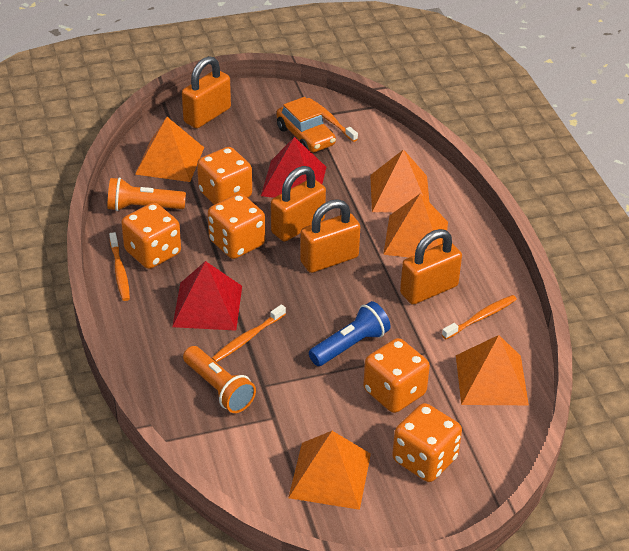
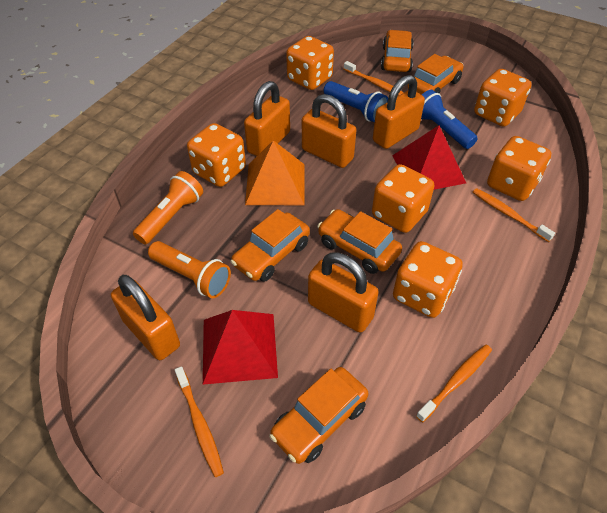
blue flashlight: 1 -> 2
orange car: 1 -> 5
orange dice: 5 -> 6
orange padlock: 4 -> 5
orange pyramid: 5 -> 1

